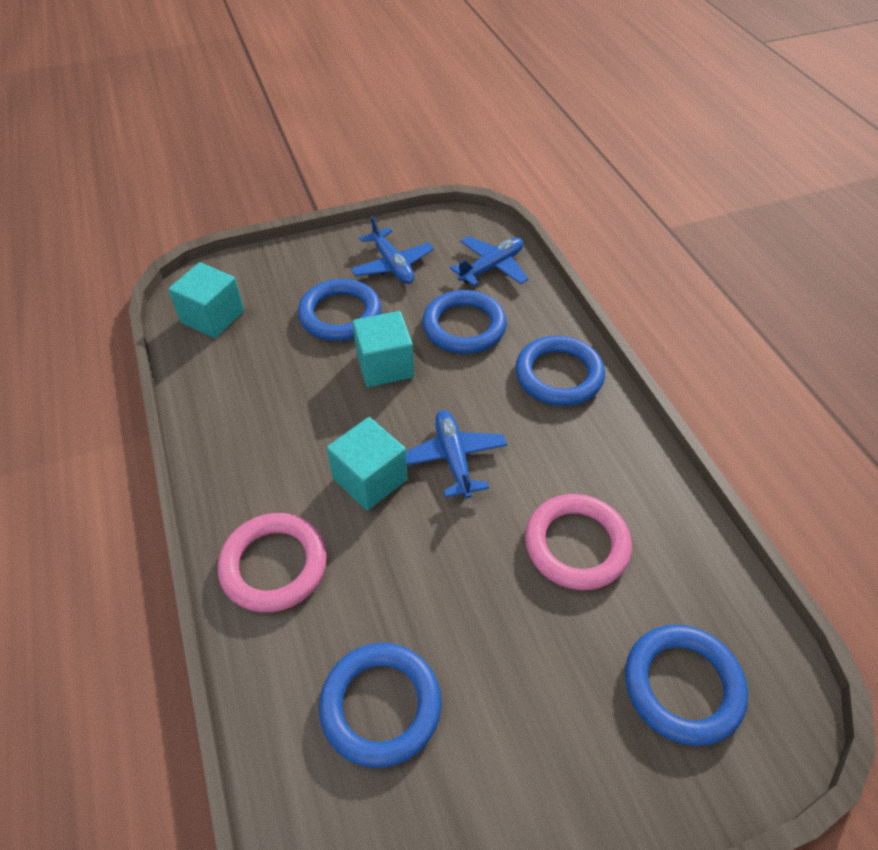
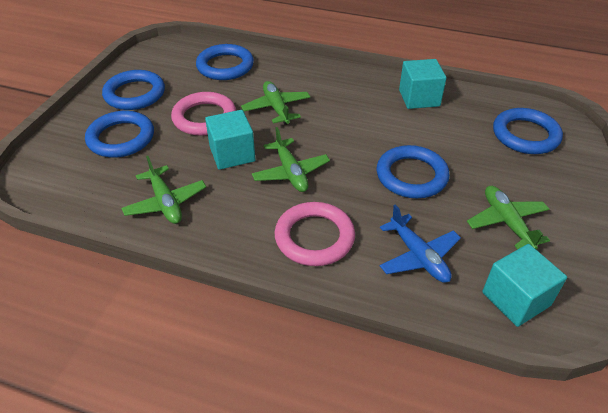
blue plane: 3 -> 1
green plane: 0 -> 4

